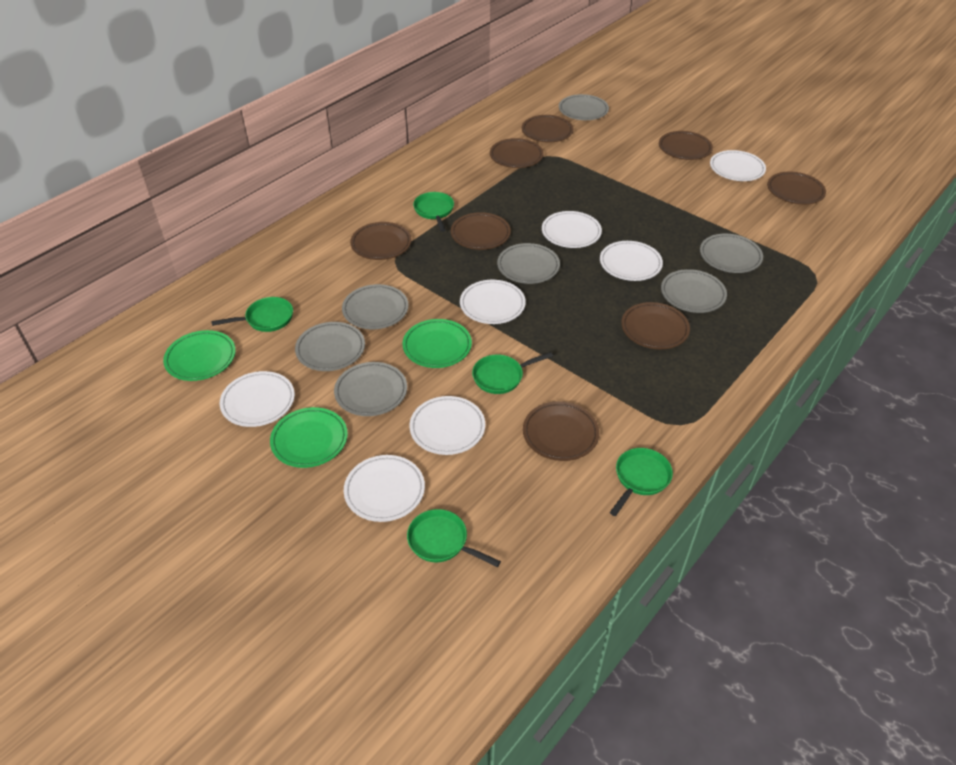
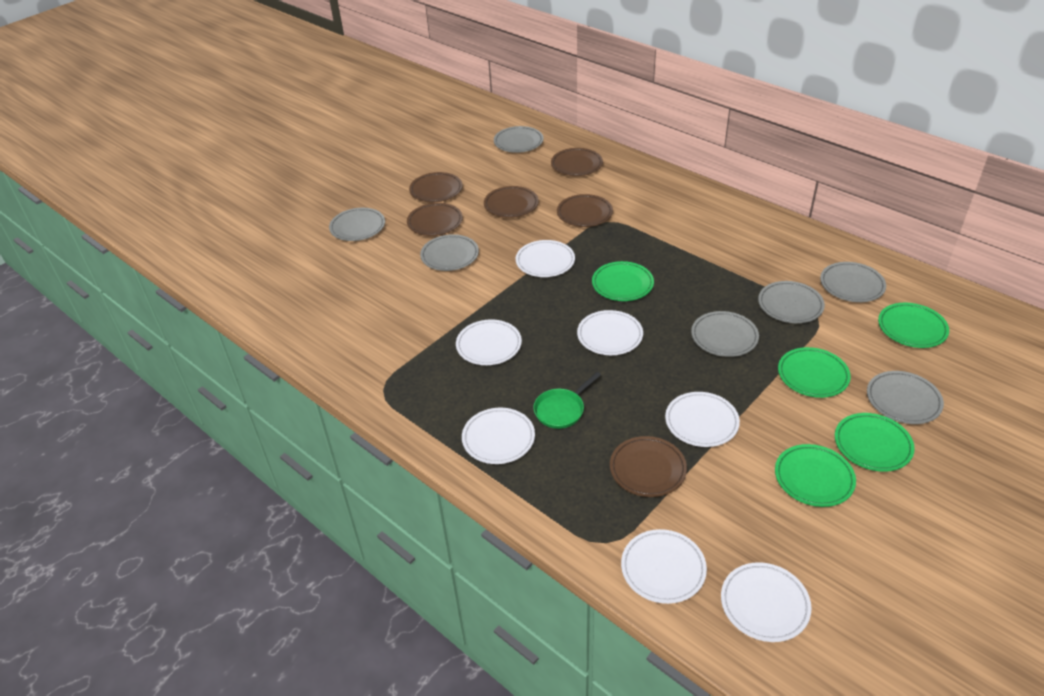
brown plate: 8 -> 6
green pan: 5 -> 1
green plate: 3 -> 5

